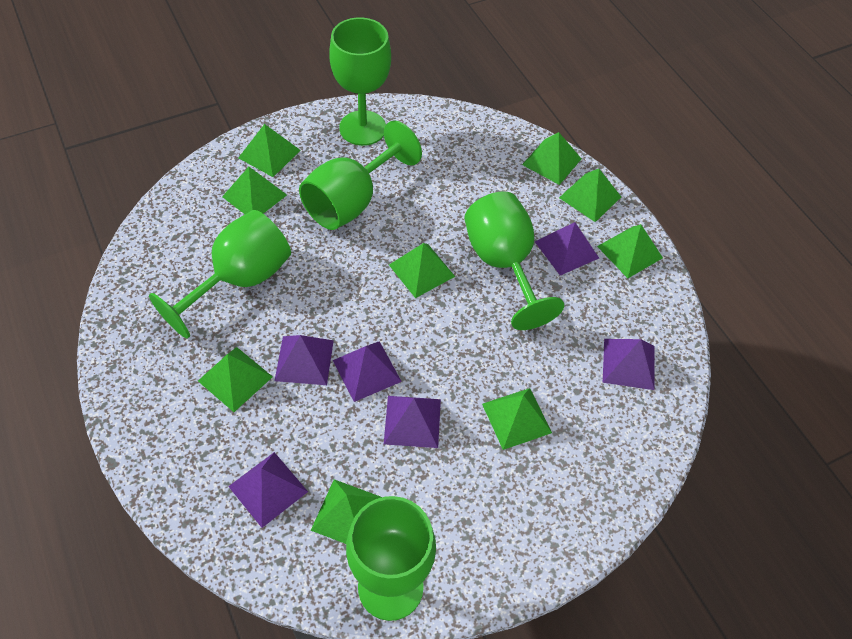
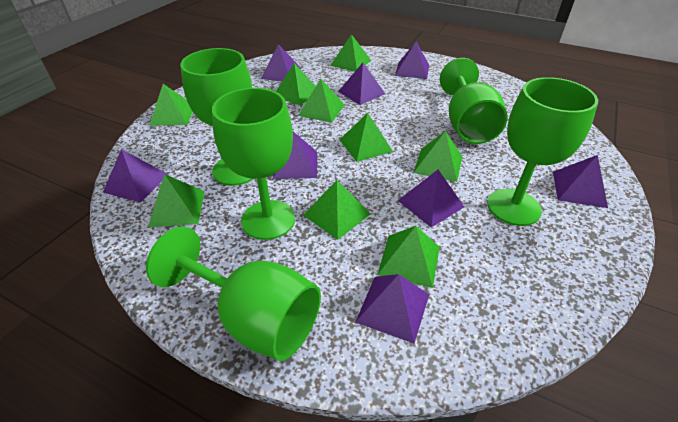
purple pyramid: 6 -> 8

